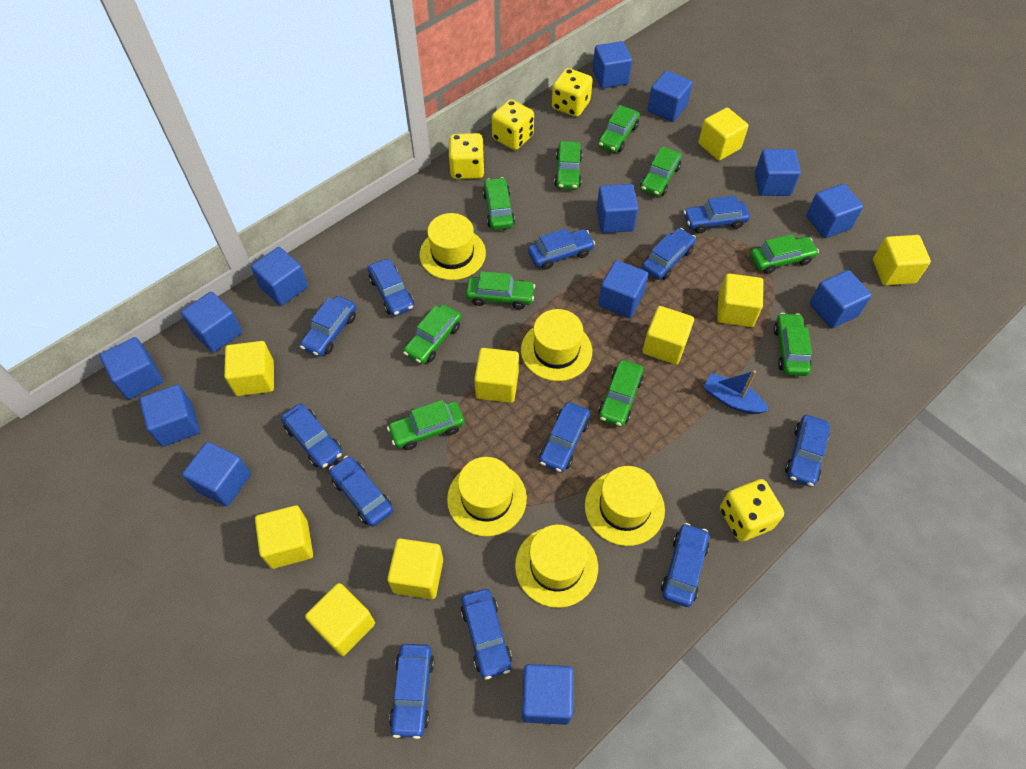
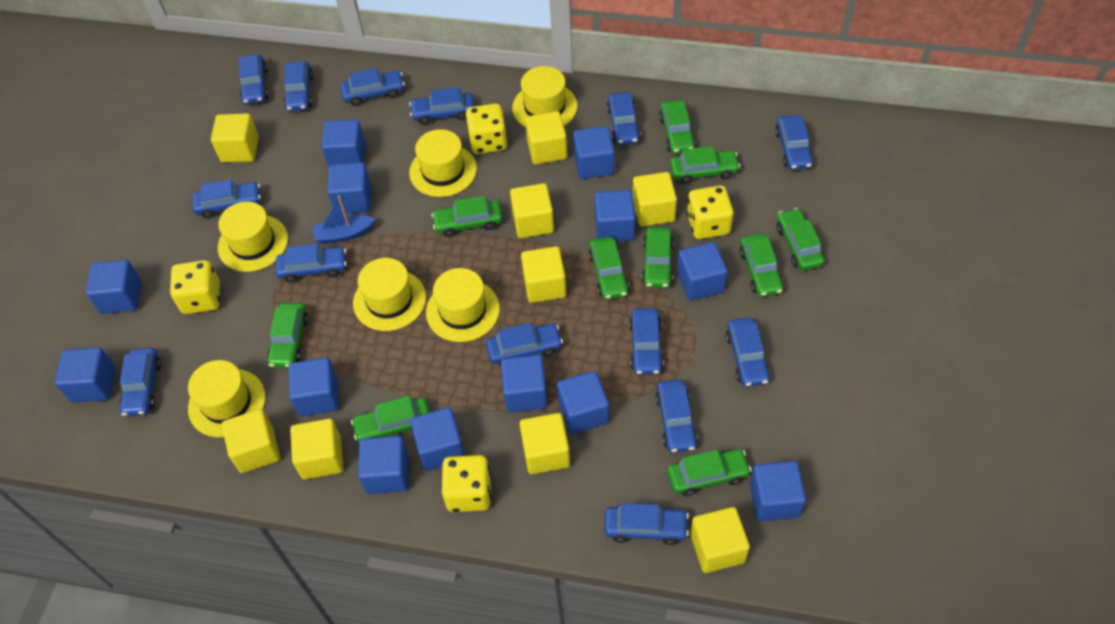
blue car: 12 -> 14
yellow hat: 5 -> 6

